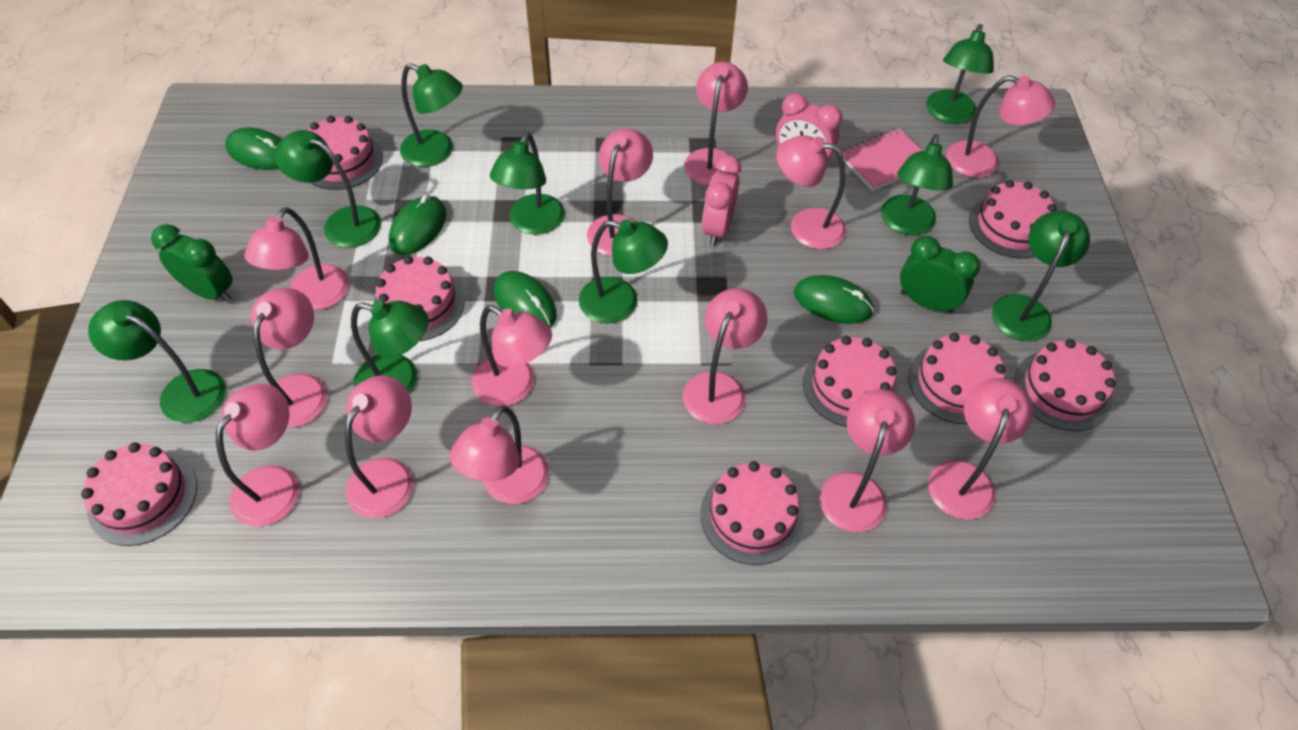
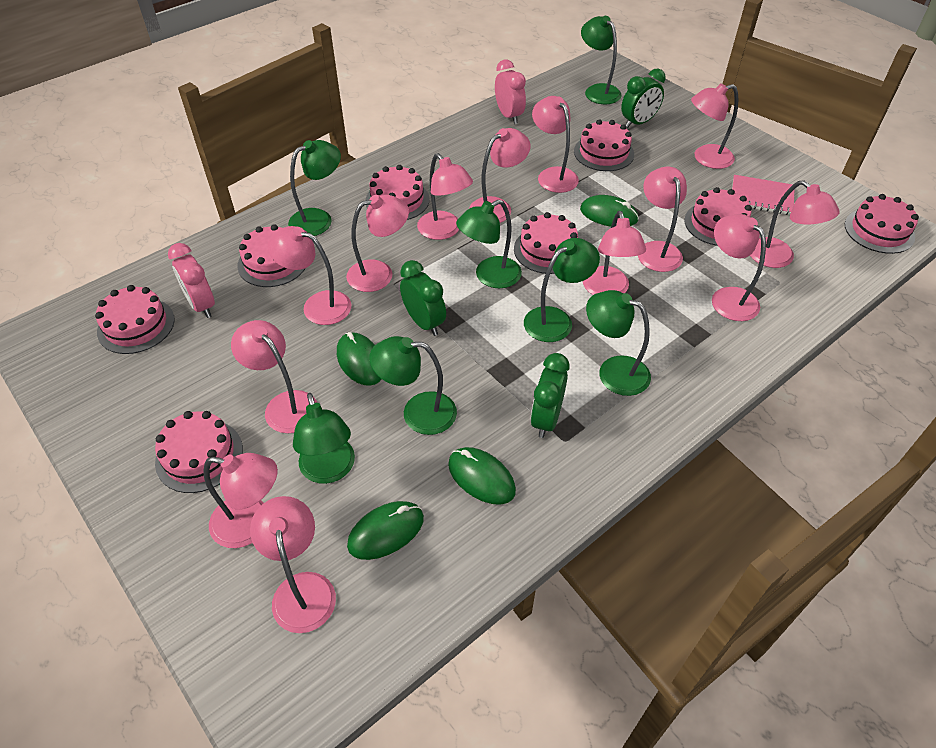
green clock: 2 -> 3
green lamp: 9 -> 7

